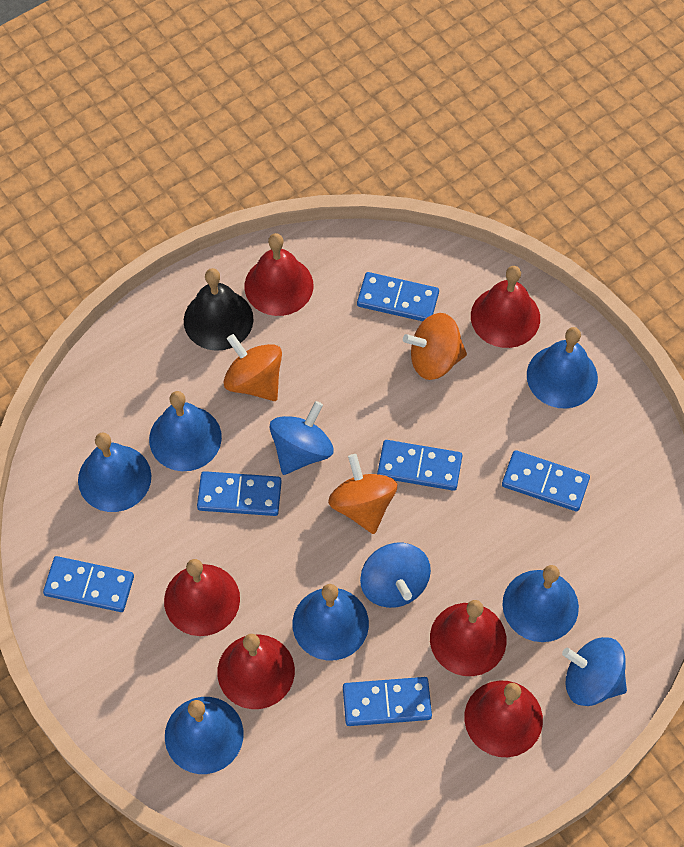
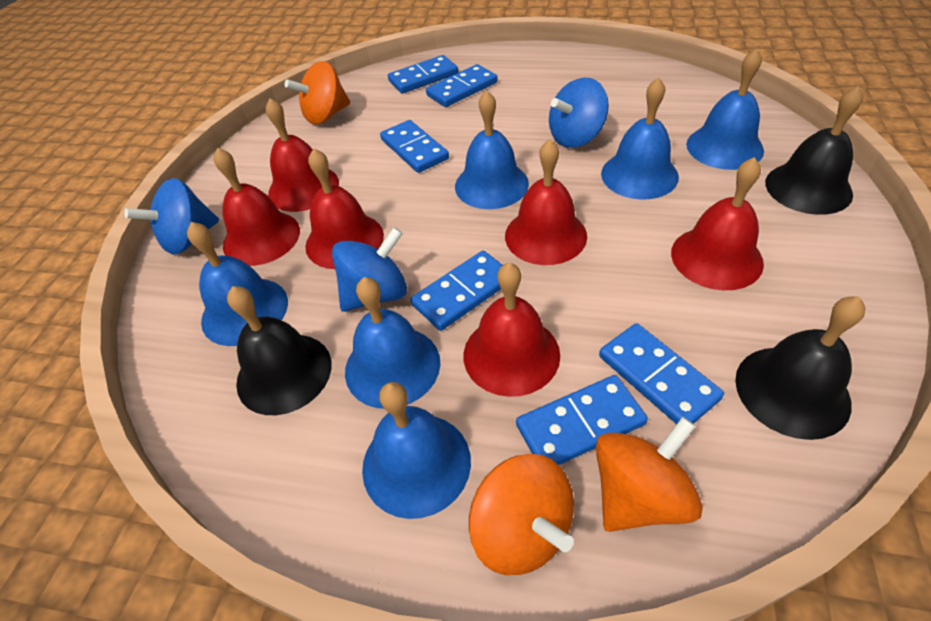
black bell: 1 -> 3

